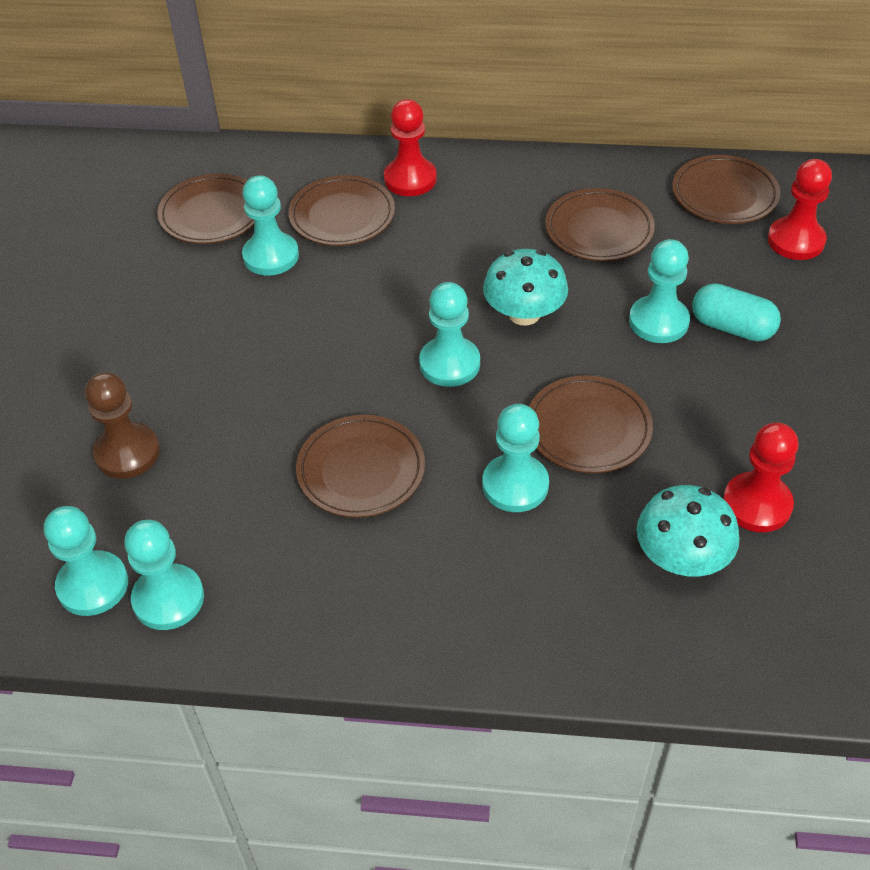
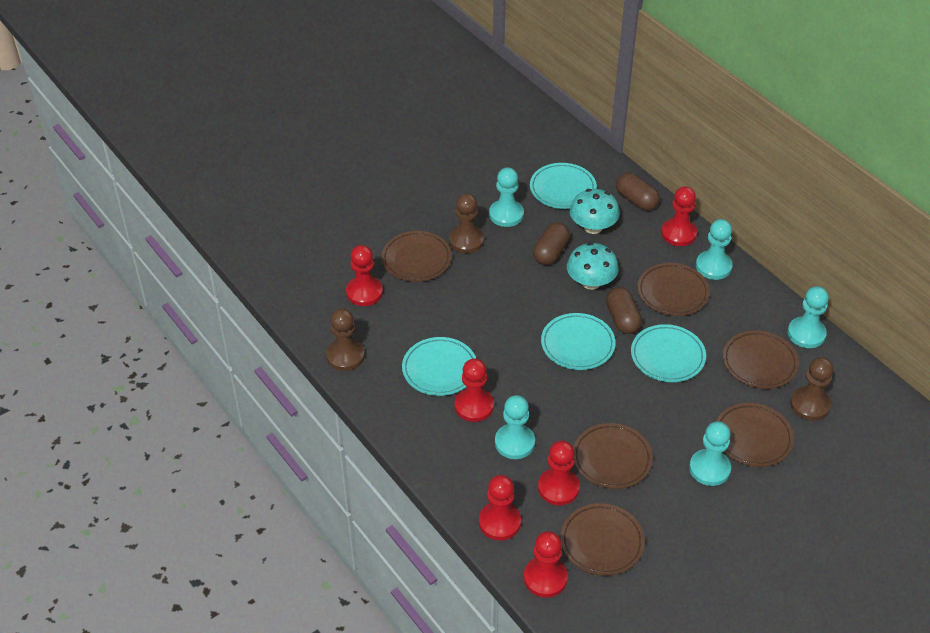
brown capsule: 0 -> 3
brown pawn: 1 -> 3
red pawn: 3 -> 6
turquoise capsule: 1 -> 0
turquoise pawn: 6 -> 5
turquoise plate: 0 -> 4

